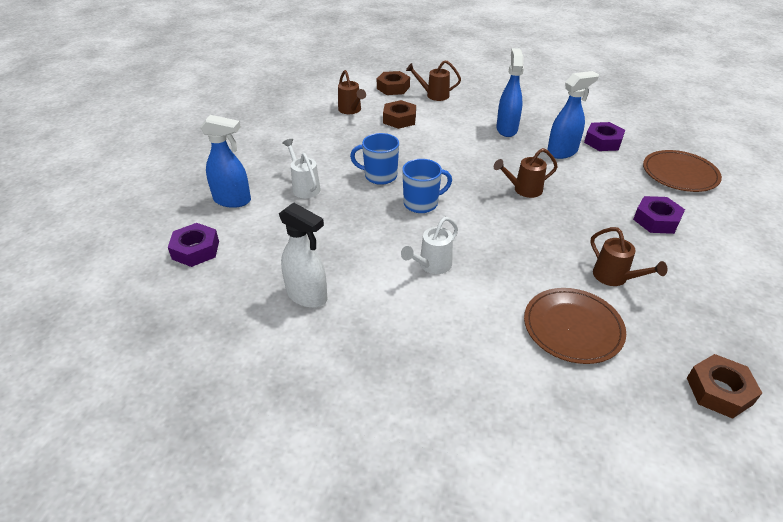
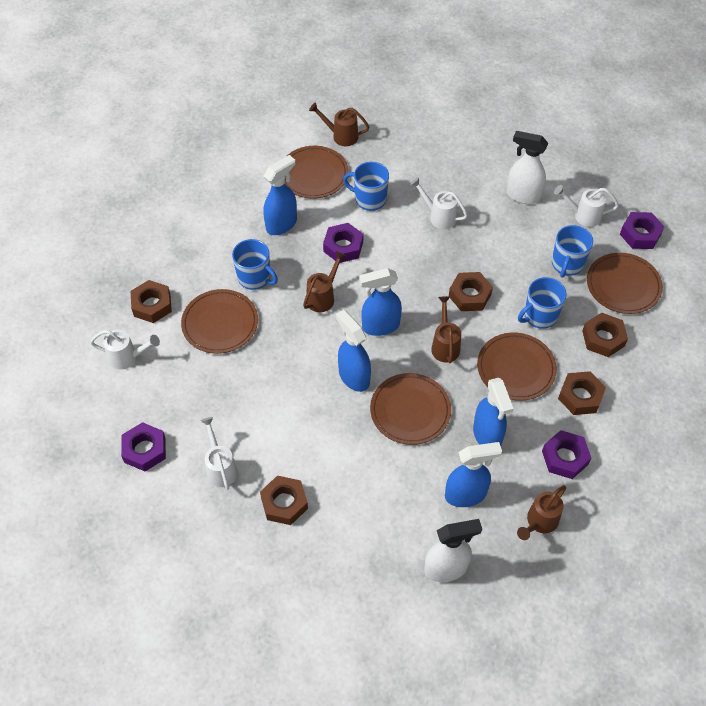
blue mug: 2 -> 4
blue spray bottle: 3 -> 5
brown nut: 3 -> 5
brown plate: 2 -> 5
purple nut: 3 -> 4
white spray bottle: 1 -> 2
white watering can: 2 -> 4

